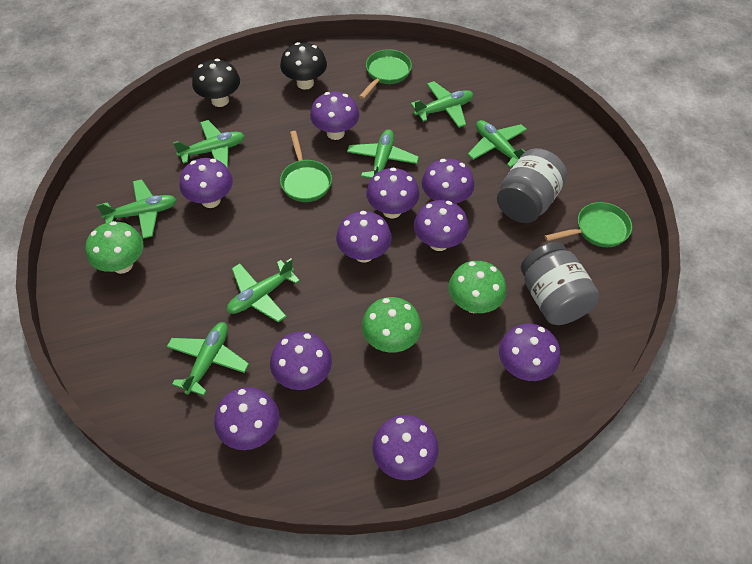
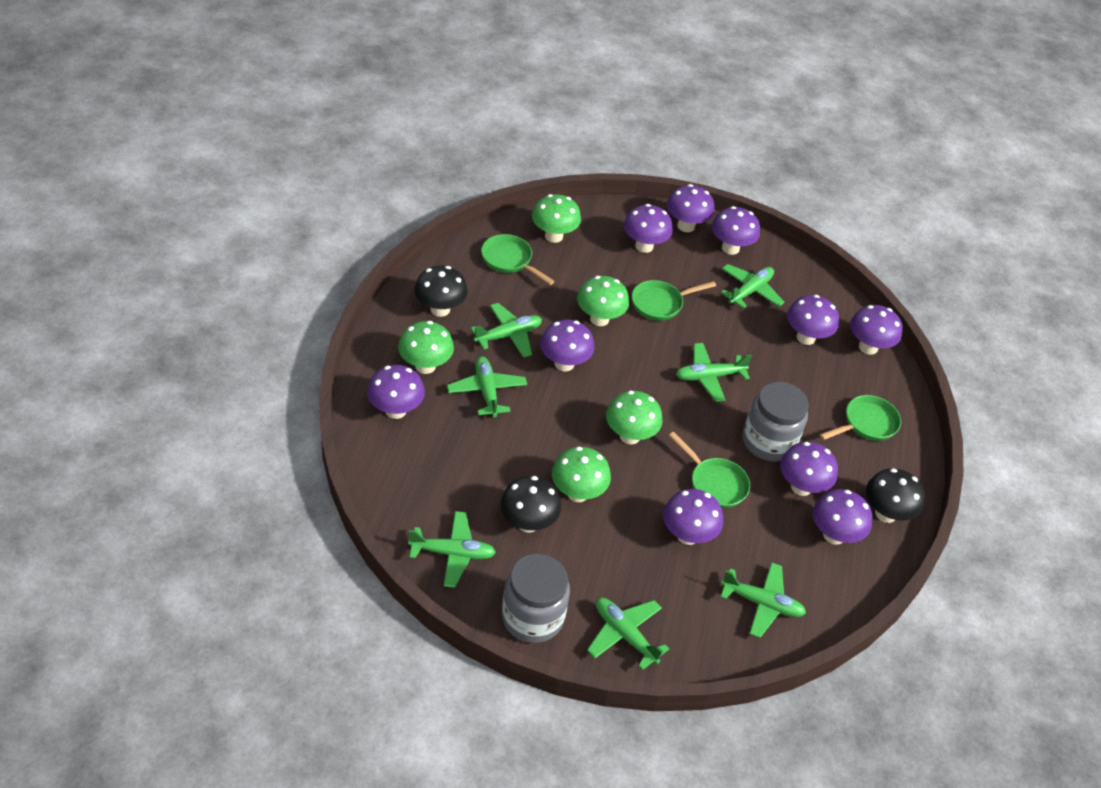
black mushroom: 2 -> 3
green mushroom: 3 -> 5
green pan: 3 -> 4

